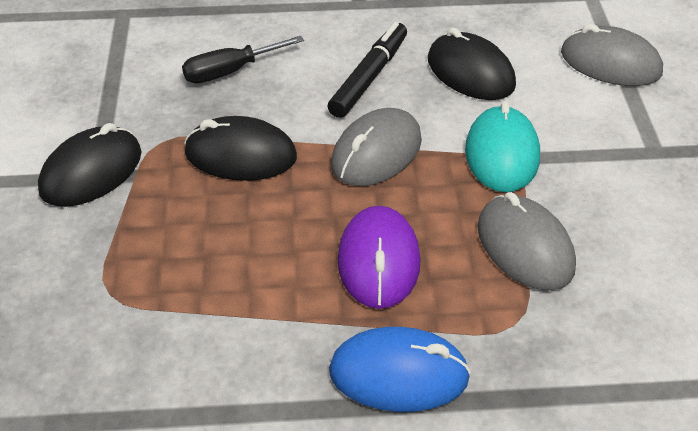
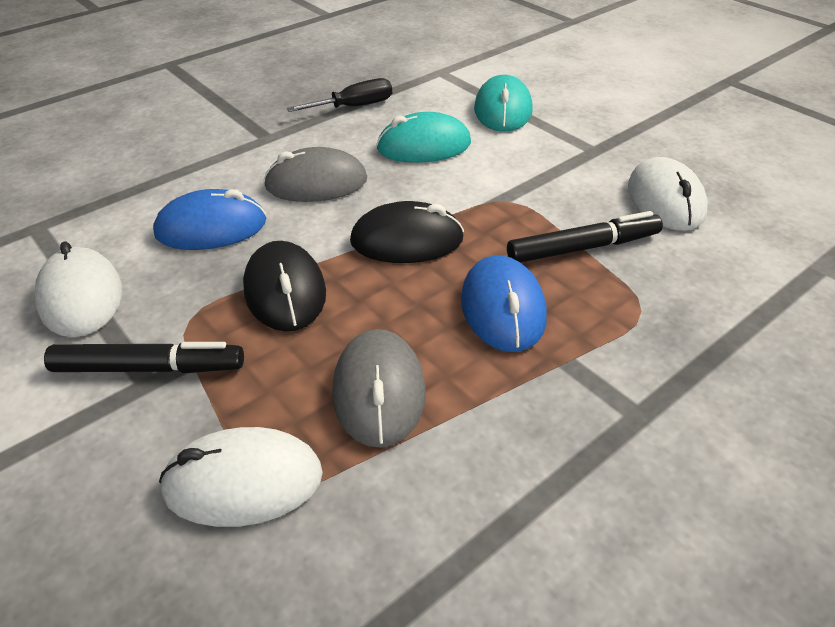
black marker: 1 -> 2
black mouse: 3 -> 2
blue mouse: 1 -> 2
grey mouse: 3 -> 2
purple mouse: 1 -> 0
turquoise mouse: 1 -> 2
white mouse: 0 -> 3

